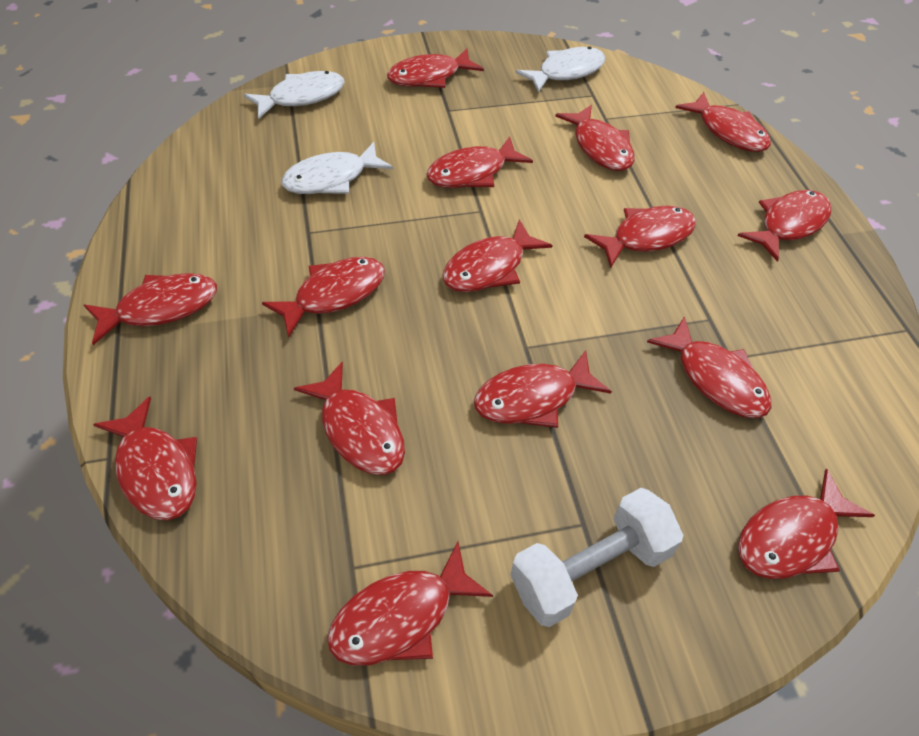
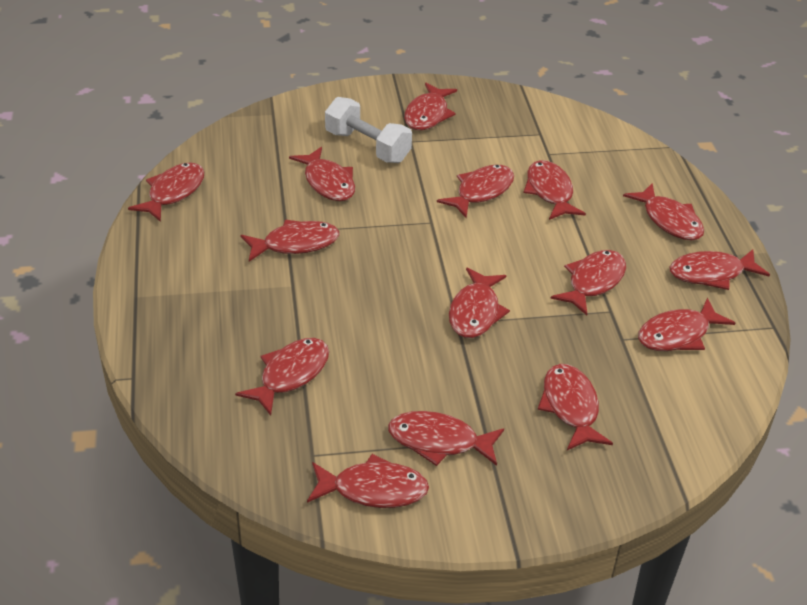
white fish: 3 -> 0

